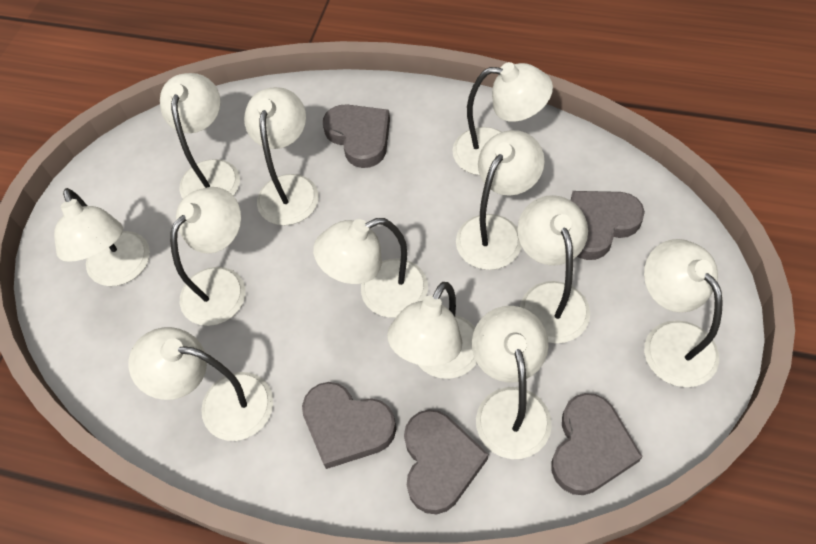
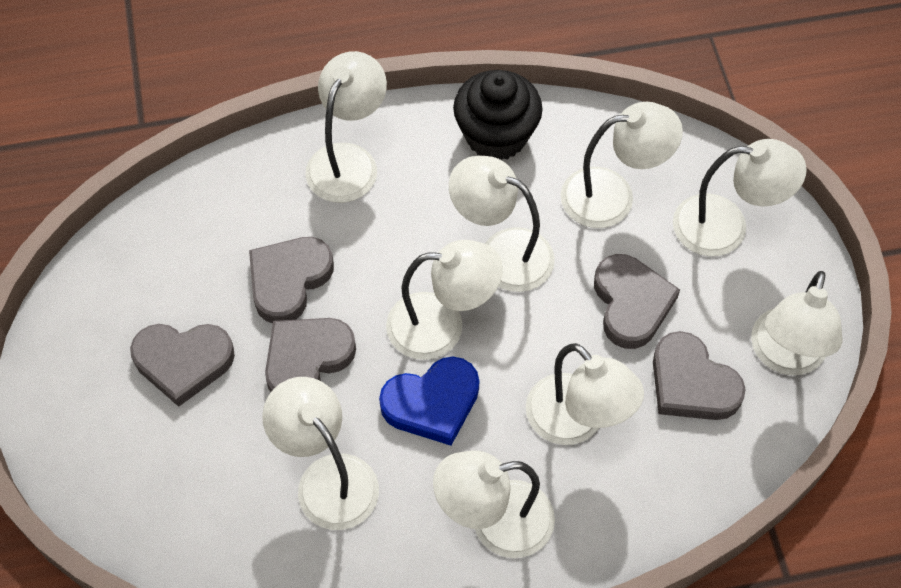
black cupcake: 0 -> 1
blue heart: 0 -> 1
white lamp: 12 -> 9

